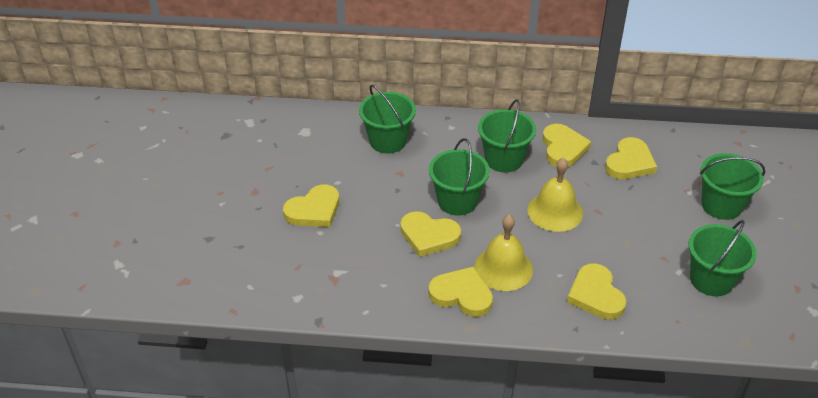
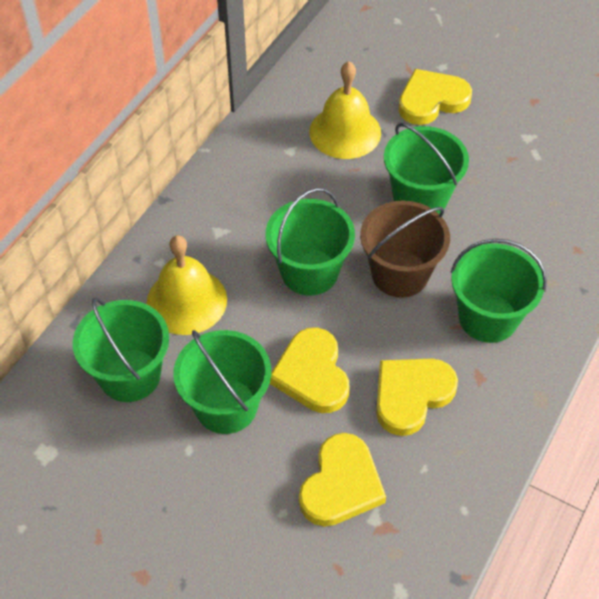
brown bucket: 0 -> 1
yellow heart: 6 -> 4

